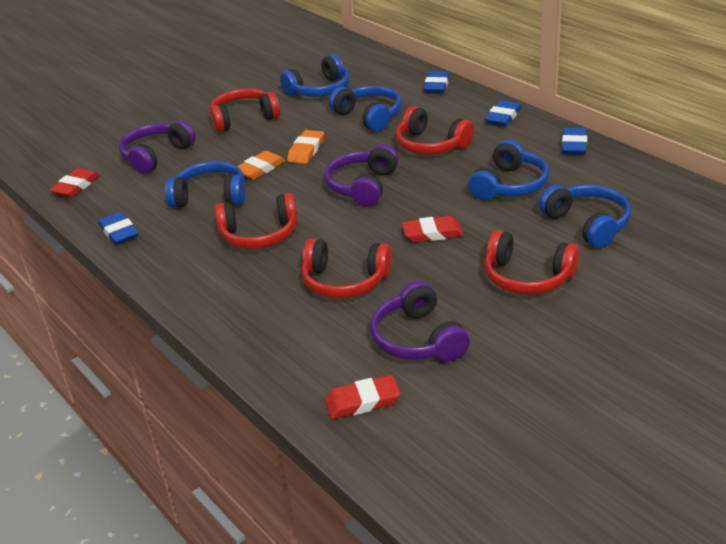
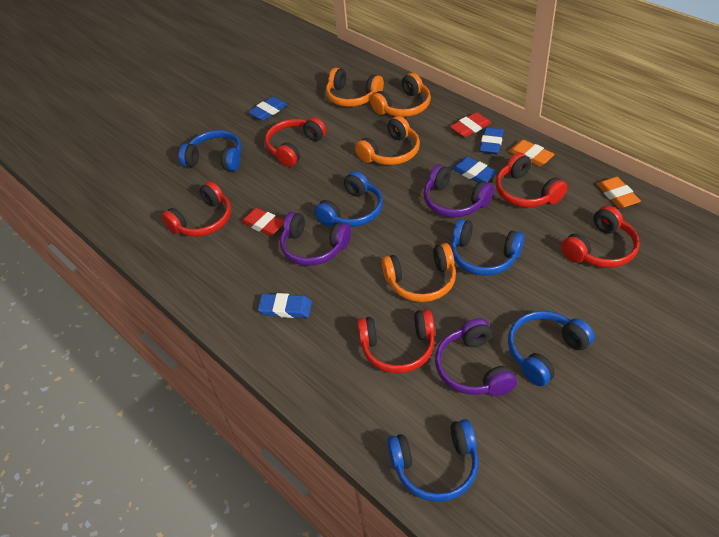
orange headphones: 0 -> 4
red eraser: 3 -> 2

